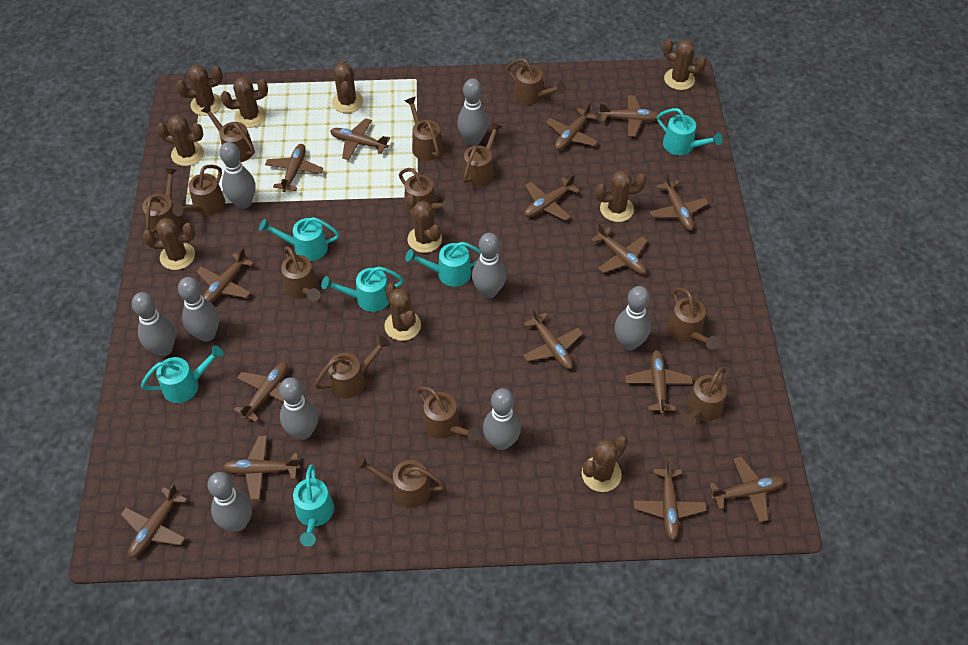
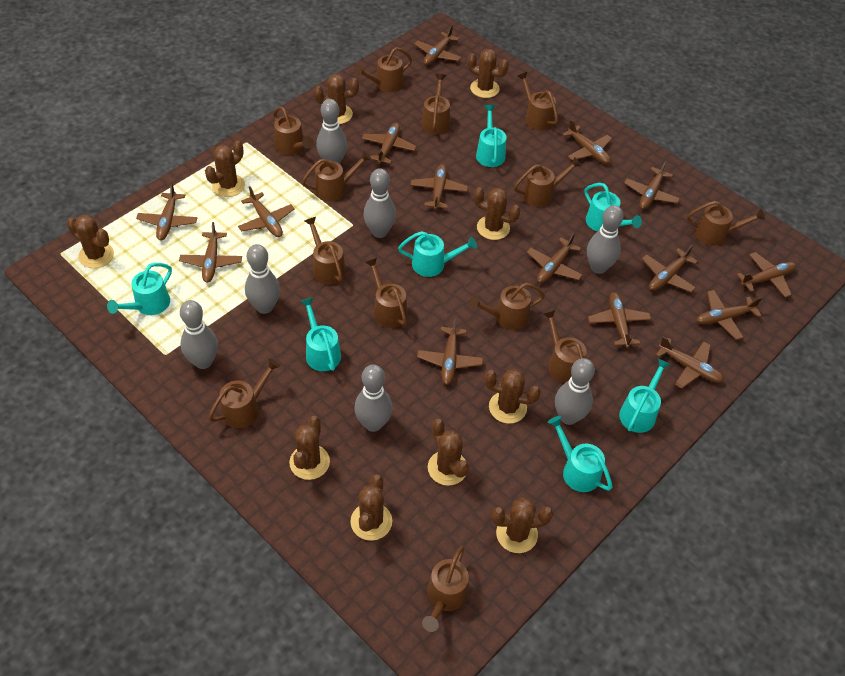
grey bowling pin: 9 -> 7
turquoise watering can: 6 -> 7

